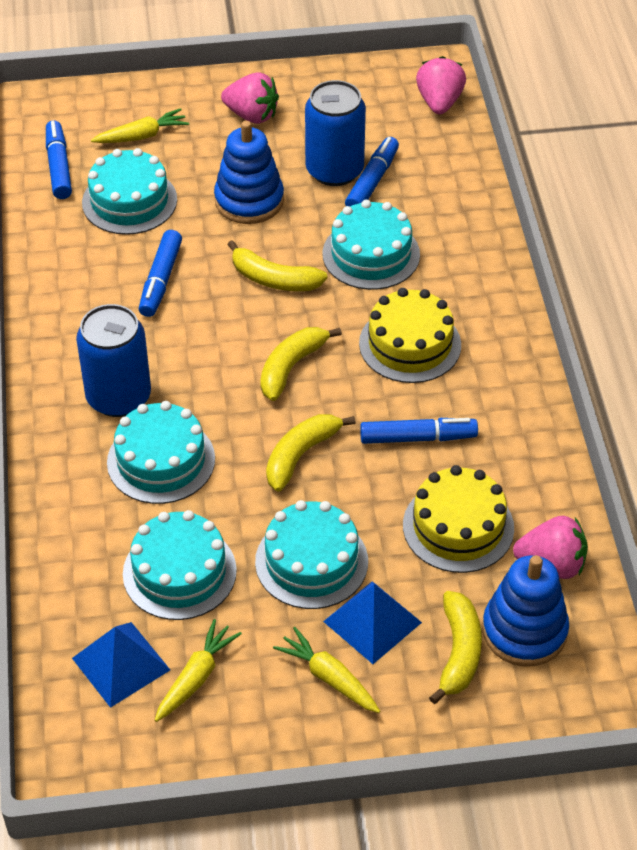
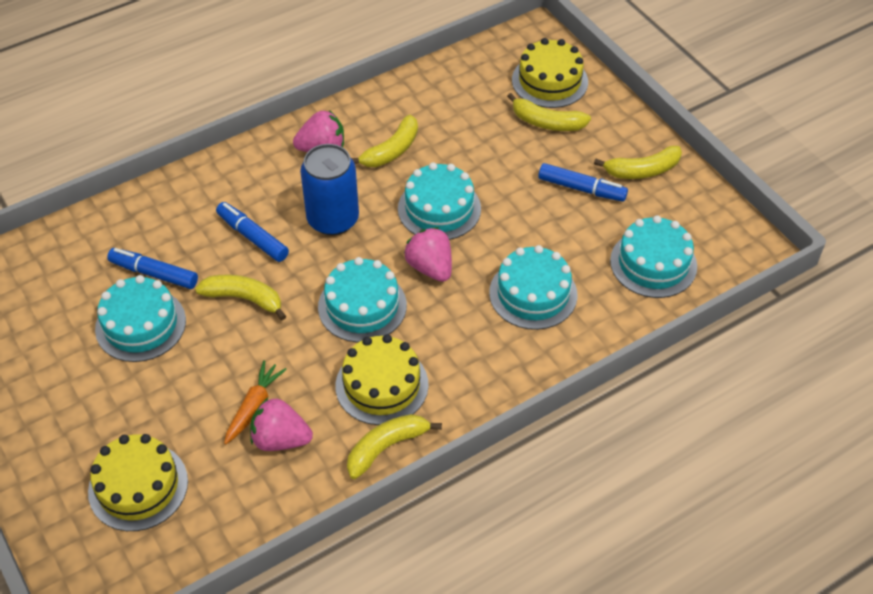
blue can: 2 -> 1
blue marker: 4 -> 3
blue pyramid: 2 -> 0
blue stacking toy: 2 -> 0
orange carrot: 0 -> 1
yellow banana: 4 -> 5
yellow cake: 2 -> 3
yellow carrot: 3 -> 0

